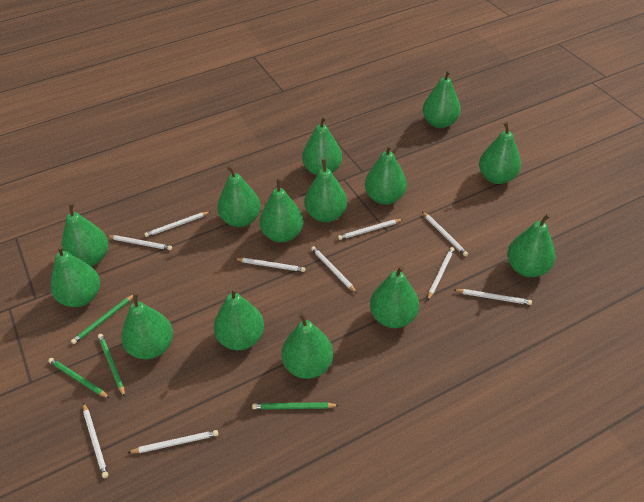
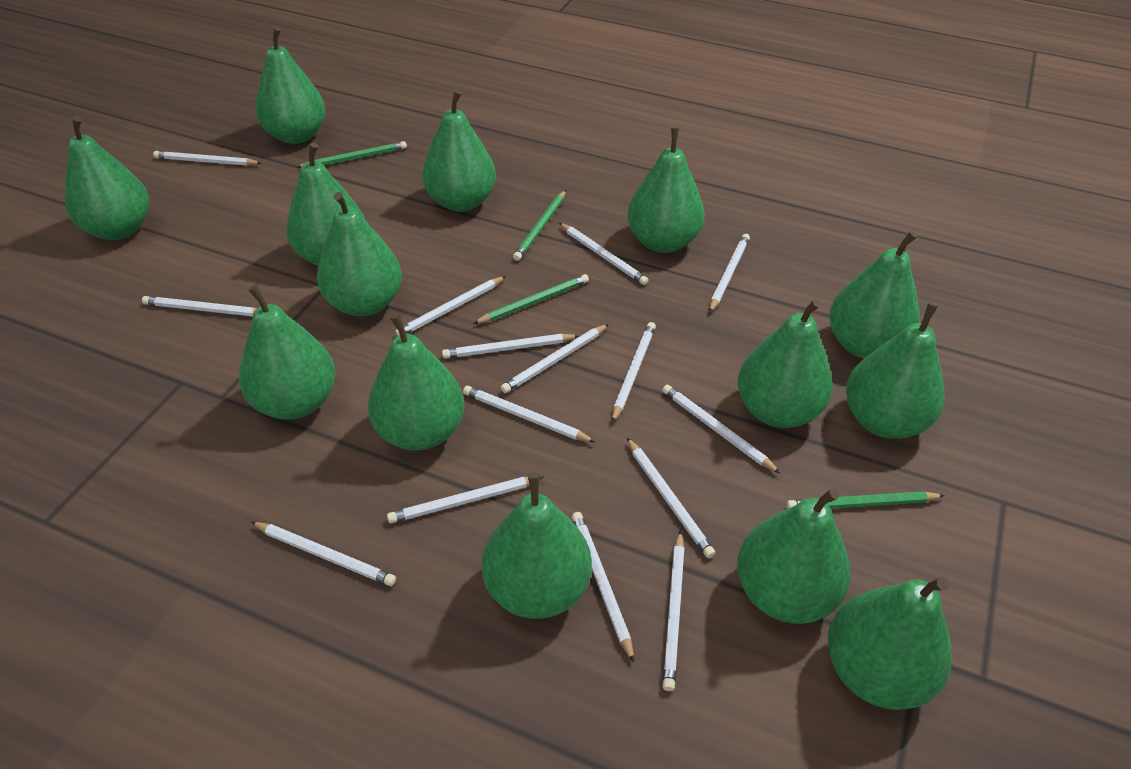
white pencil: 10 -> 15

